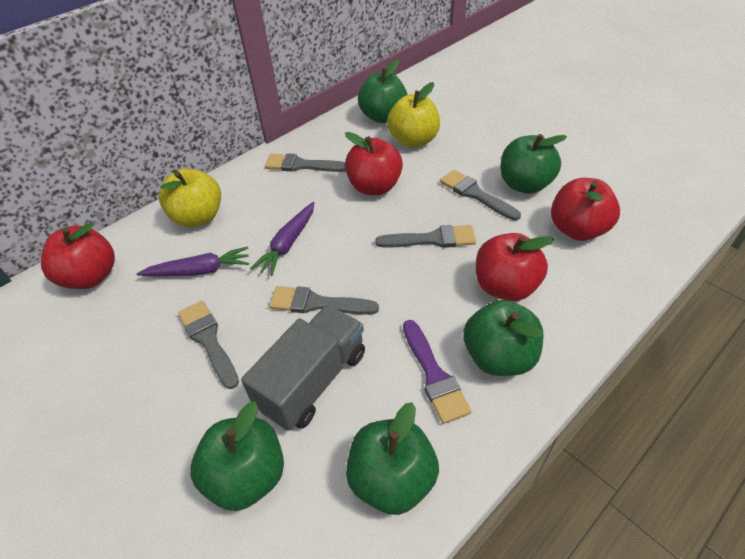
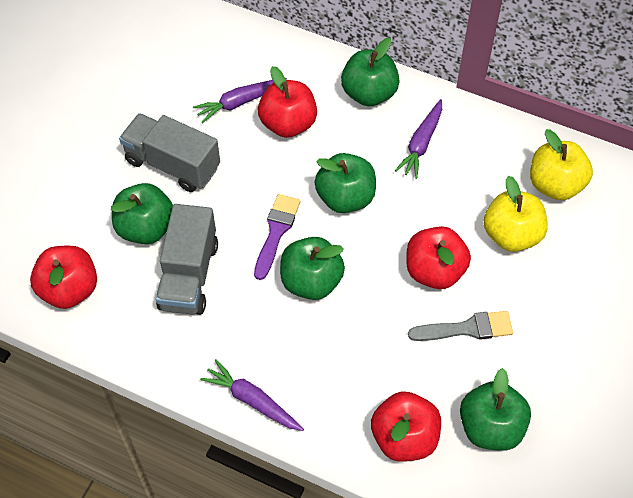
grey brush: 5 -> 1
grey truck: 1 -> 2
purple carrot: 2 -> 3

